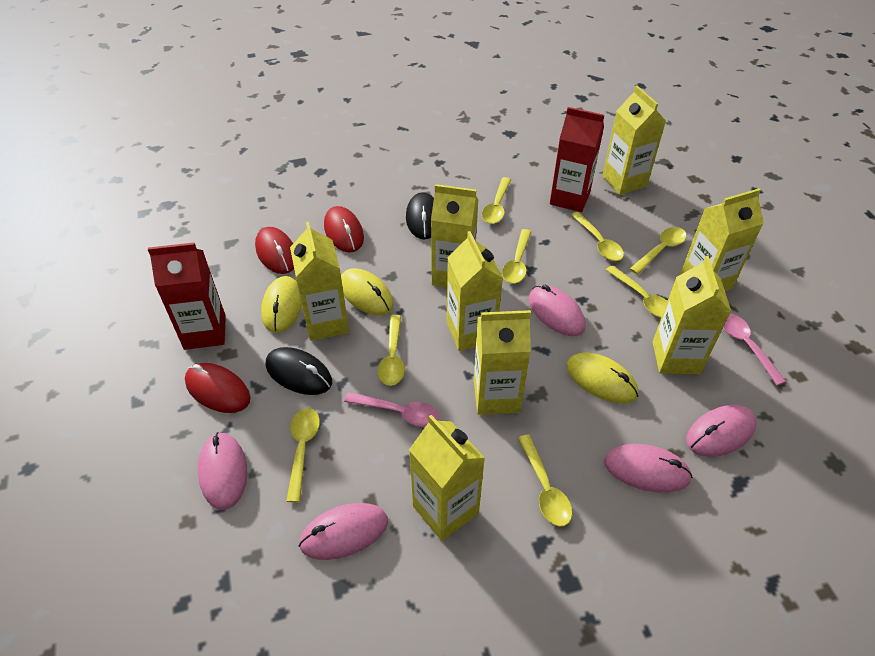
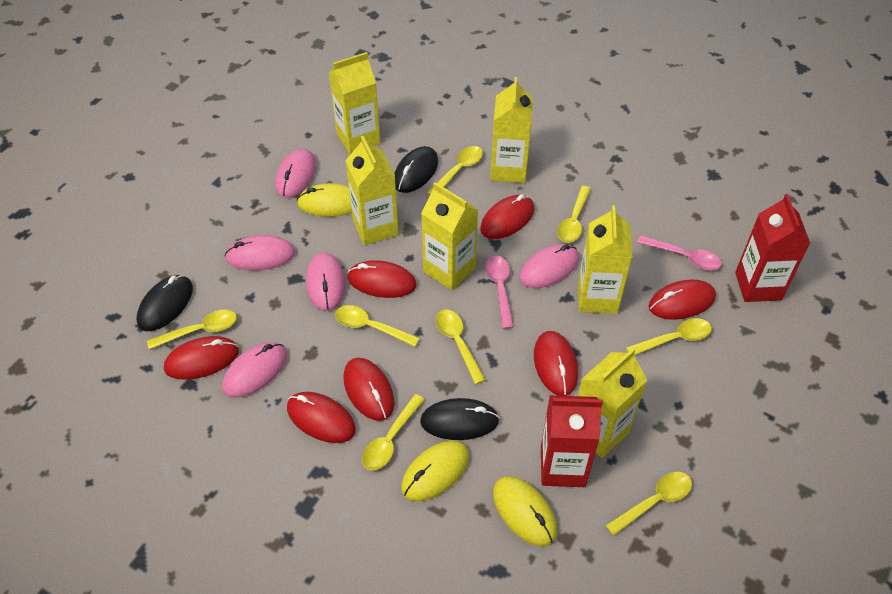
black mouse: 2 -> 3
red mouse: 3 -> 7
yellow carton: 8 -> 6

